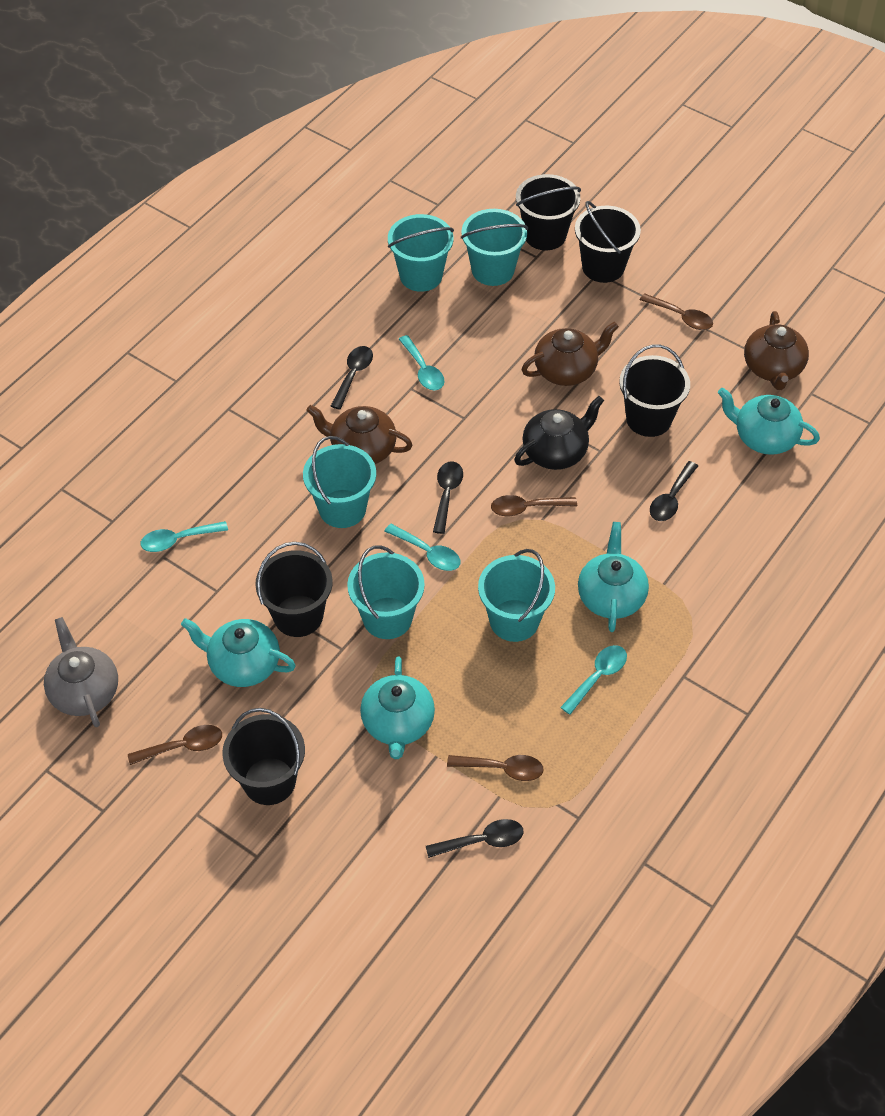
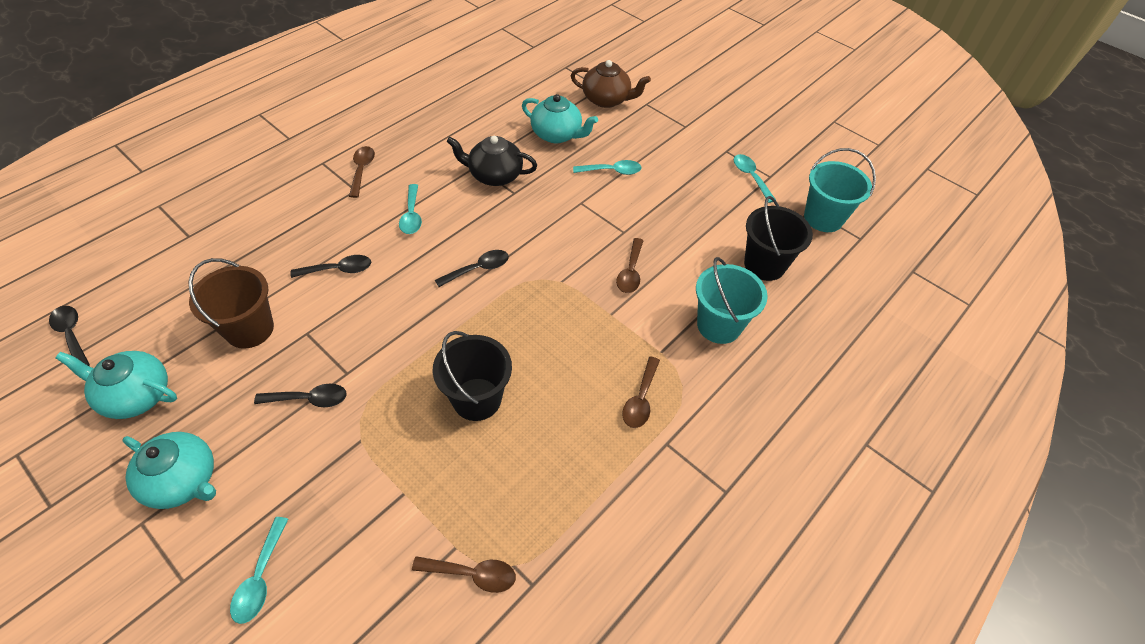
black bucket: 5 -> 2
brown bucket: 0 -> 1
brown teapot: 3 -> 1
grey teapot: 1 -> 0
turquoise bucket: 5 -> 2
turquoise teapot: 4 -> 3

